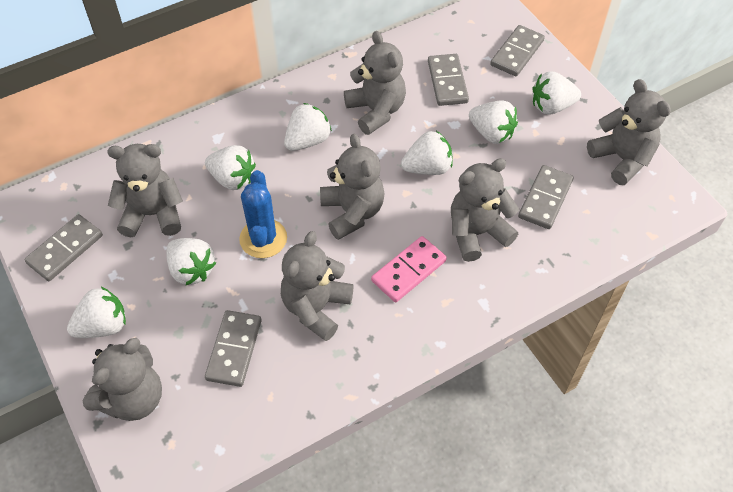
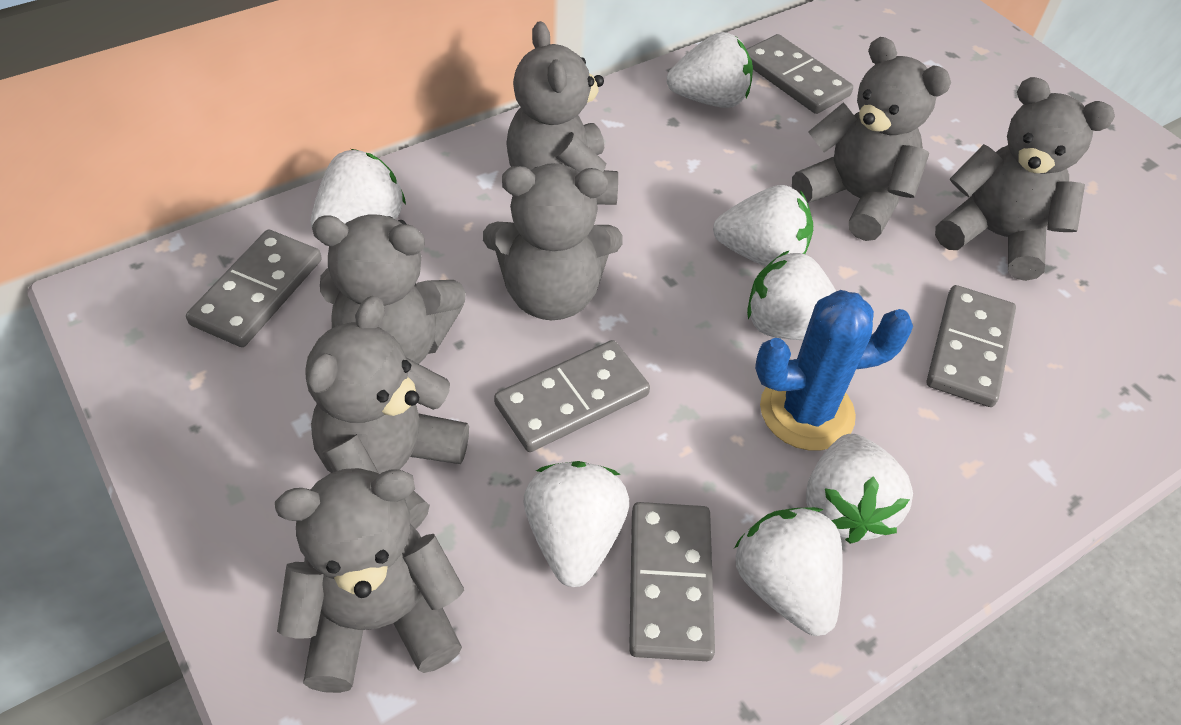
pink domino: 1 -> 0

